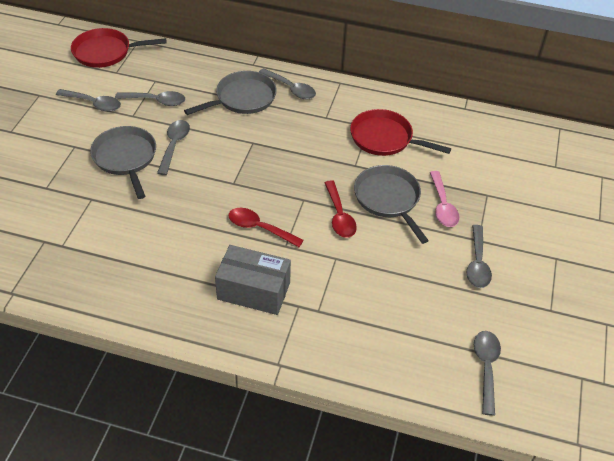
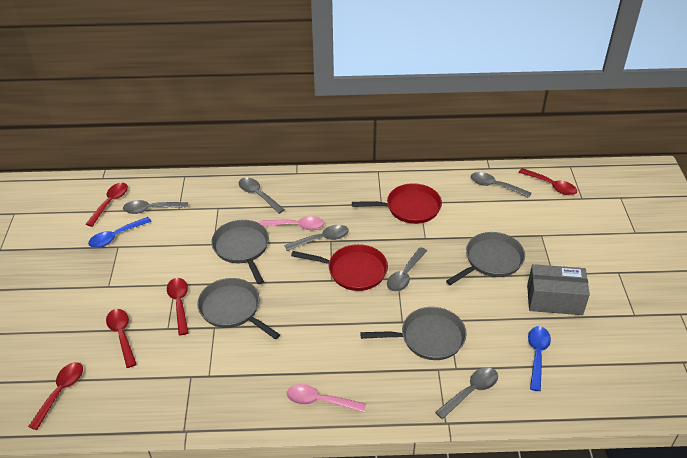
blue spoon: 0 -> 2
grey pan: 3 -> 4
pink spoon: 1 -> 2
red spoon: 2 -> 5

